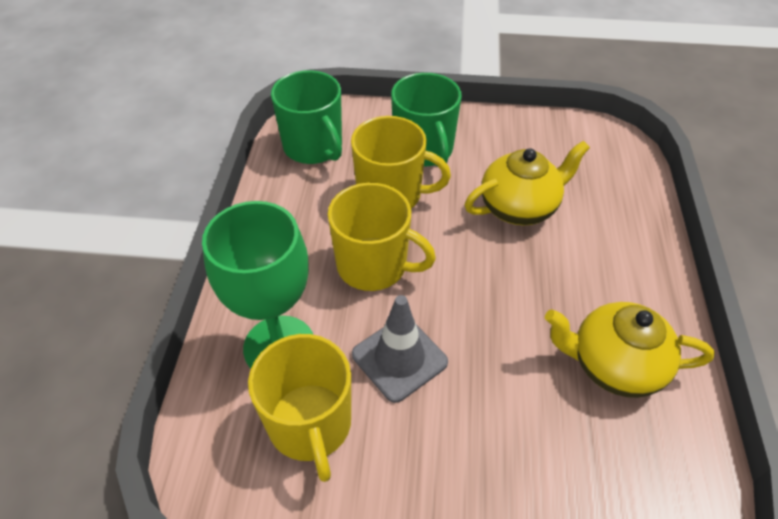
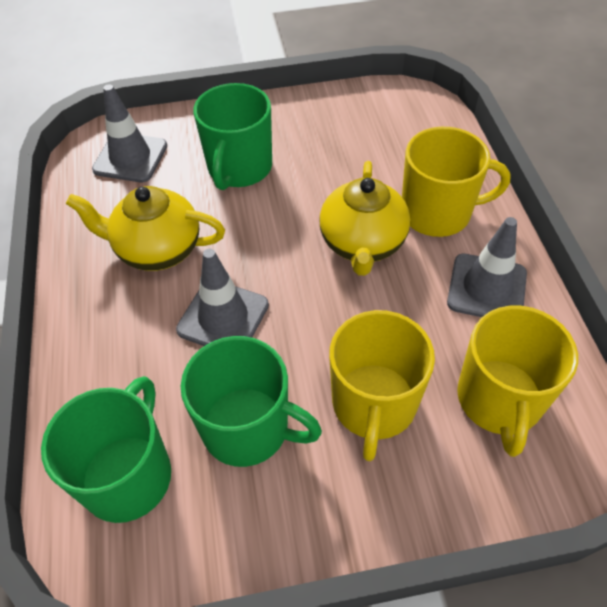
green goblet: 1 -> 0
green mug: 2 -> 3
grey traffic cone: 1 -> 3

